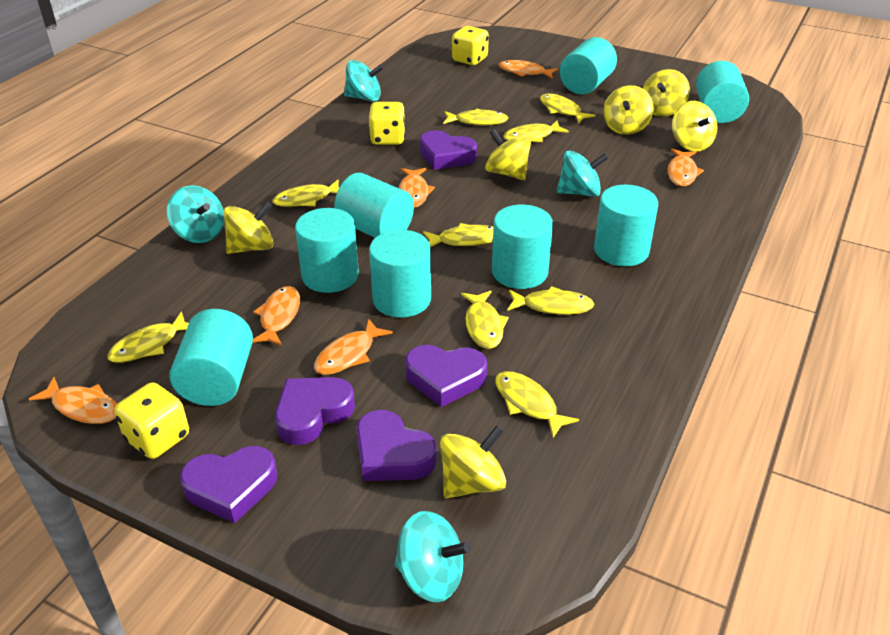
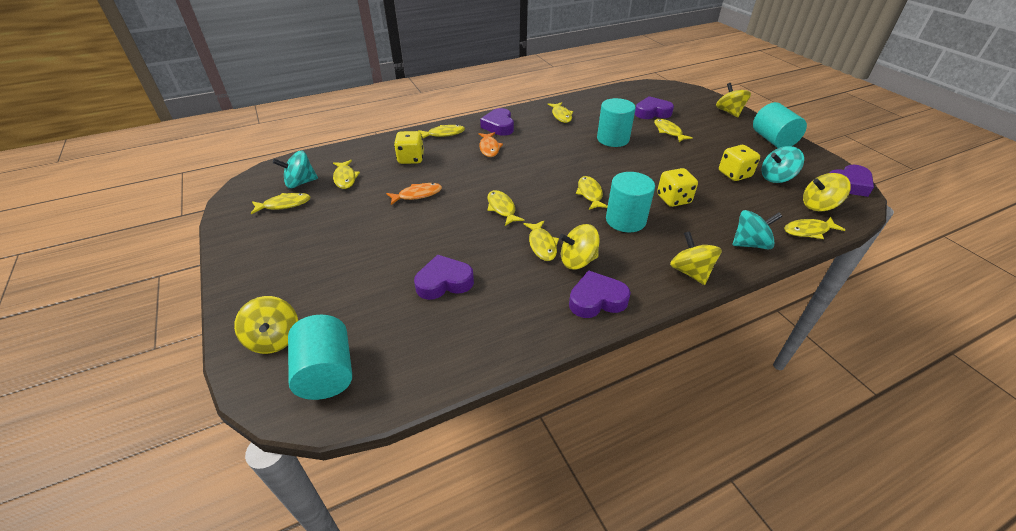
orange fish: 6 -> 2
turquoise cylinder: 8 -> 4
turquoise spinning top: 4 -> 3
yellow spinning top: 6 -> 5

